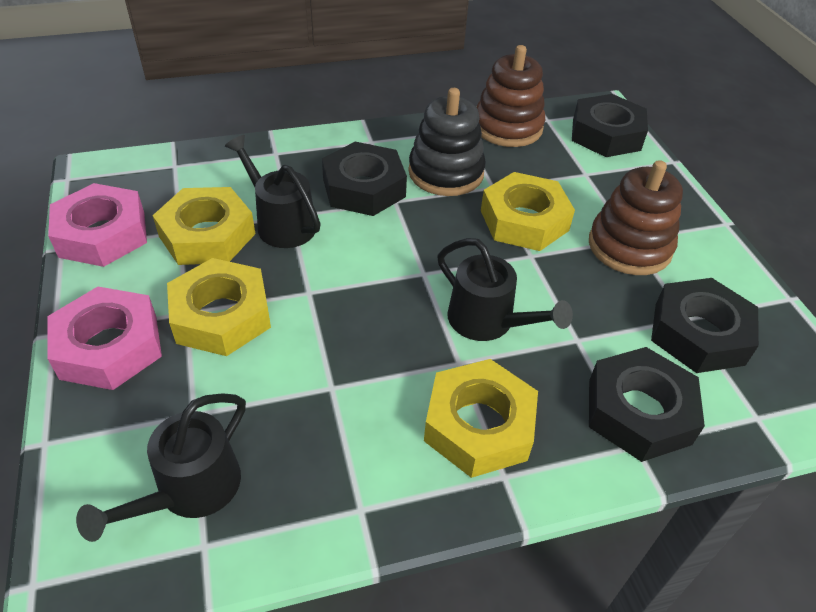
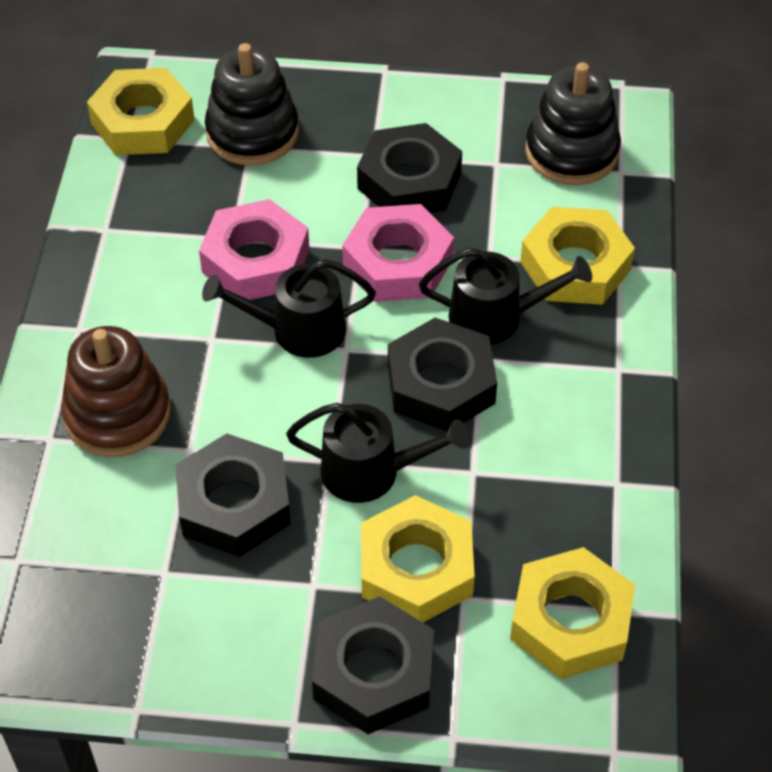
black stacking toy: 1 -> 2
brown stacking toy: 2 -> 1

